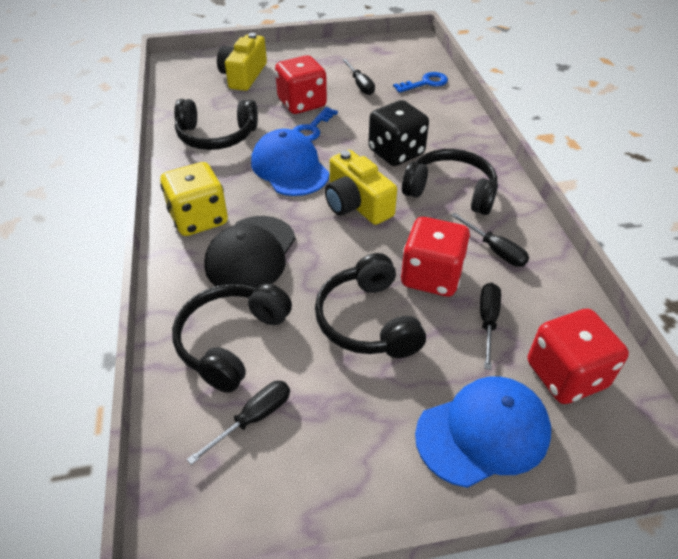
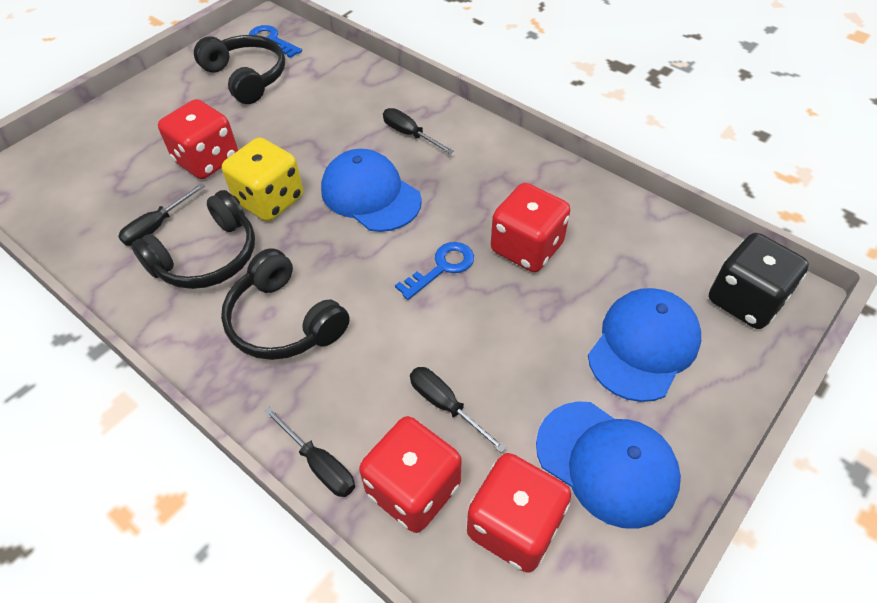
black cap: 1 -> 0
black headphones: 4 -> 3
blue cap: 2 -> 3
red dice: 3 -> 4
yellow camera: 2 -> 0

